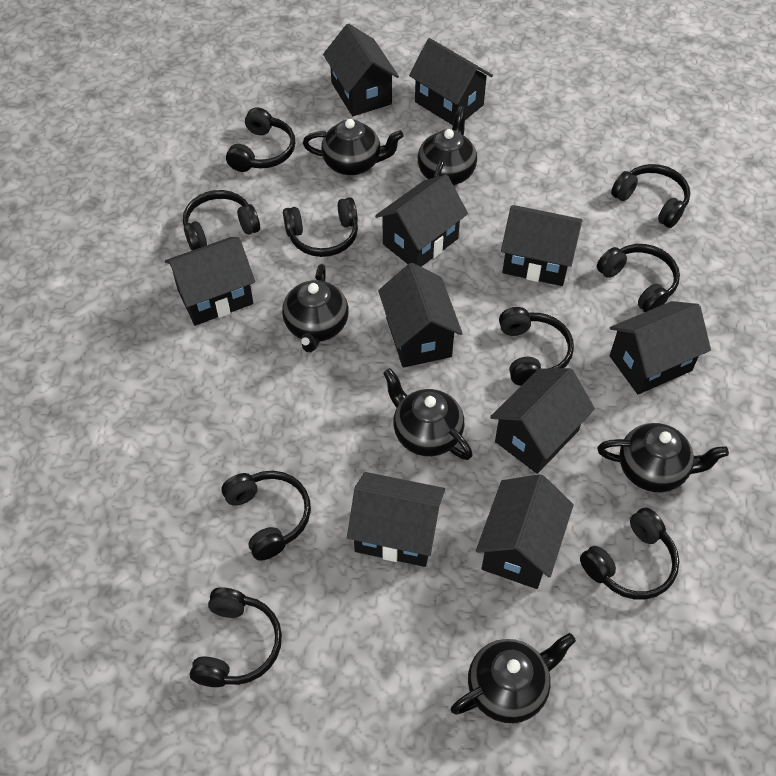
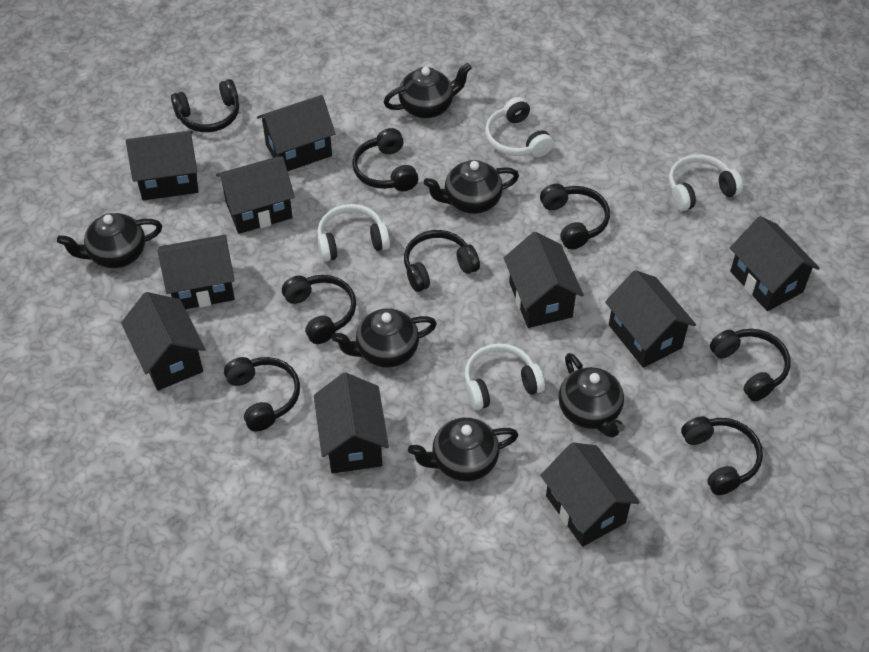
black headphones: 9 -> 8
white headphones: 0 -> 4

